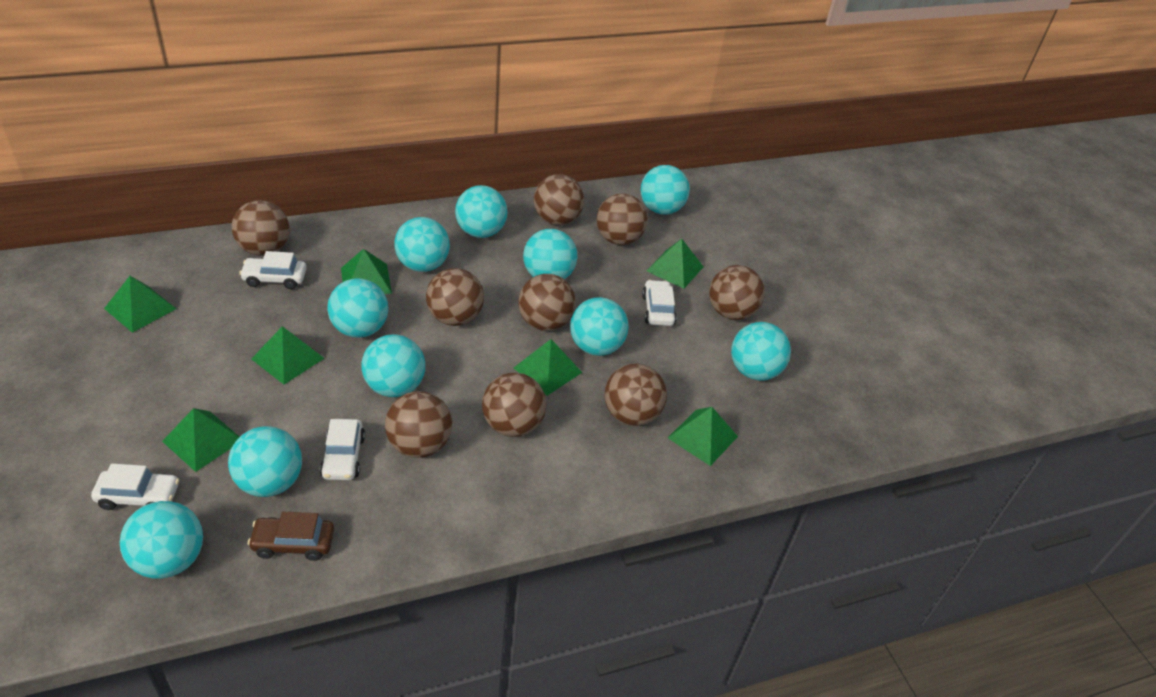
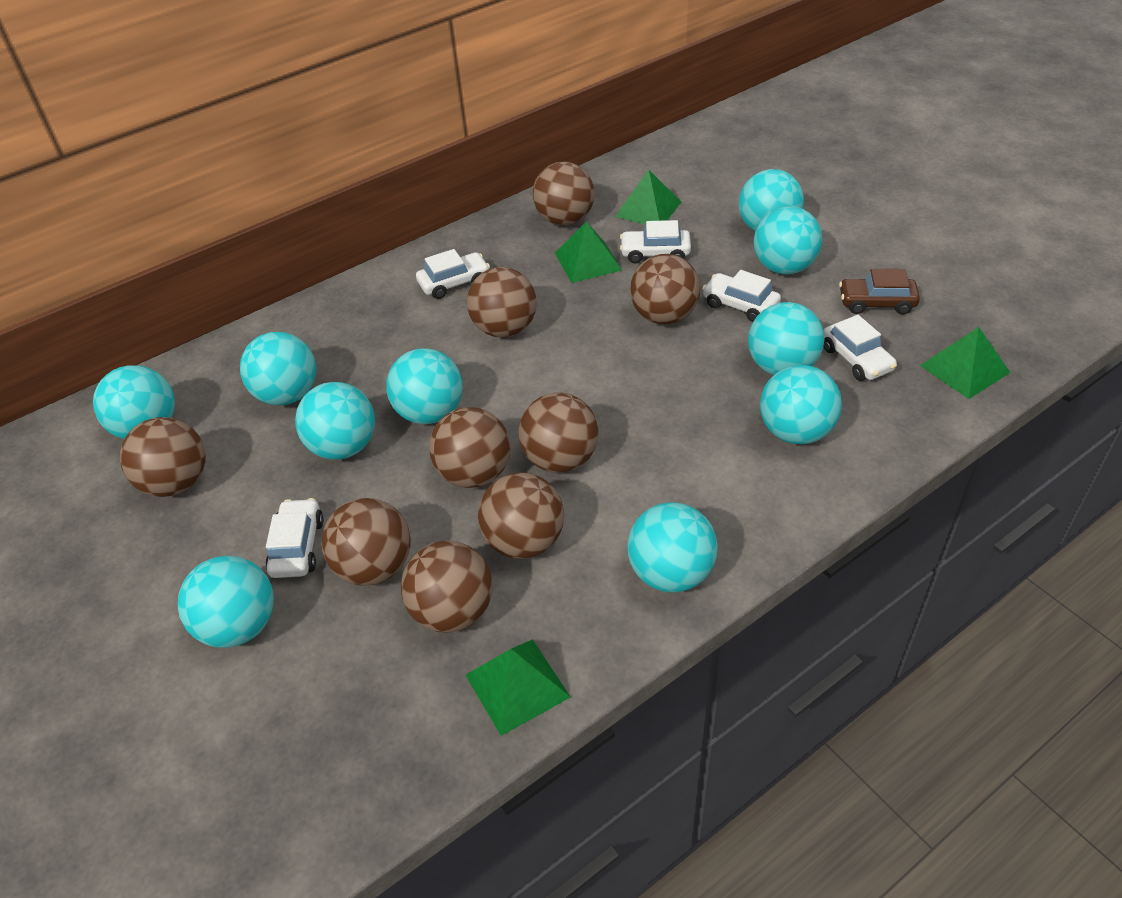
green pyramid: 7 -> 4
white car: 4 -> 5

